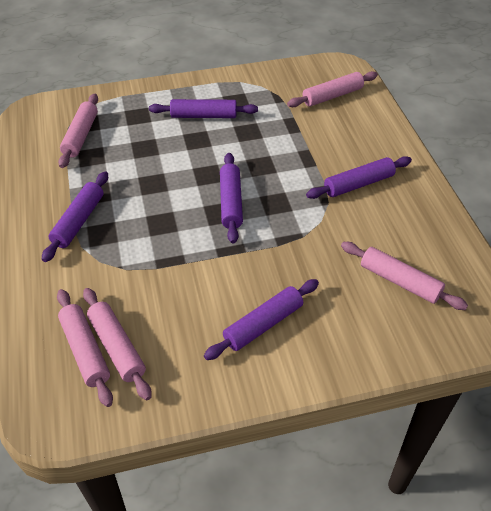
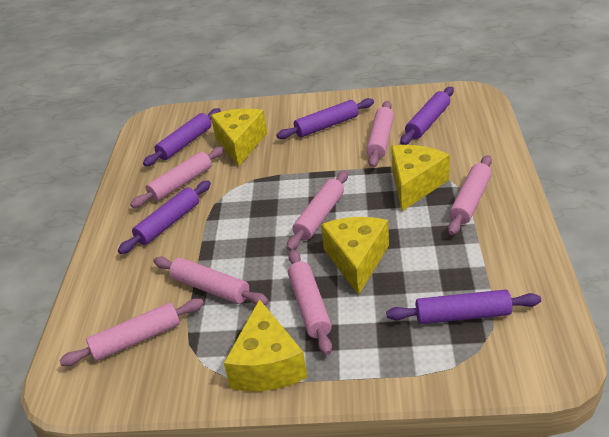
pink rolling pin: 5 -> 7
yellow cheese: 0 -> 4

